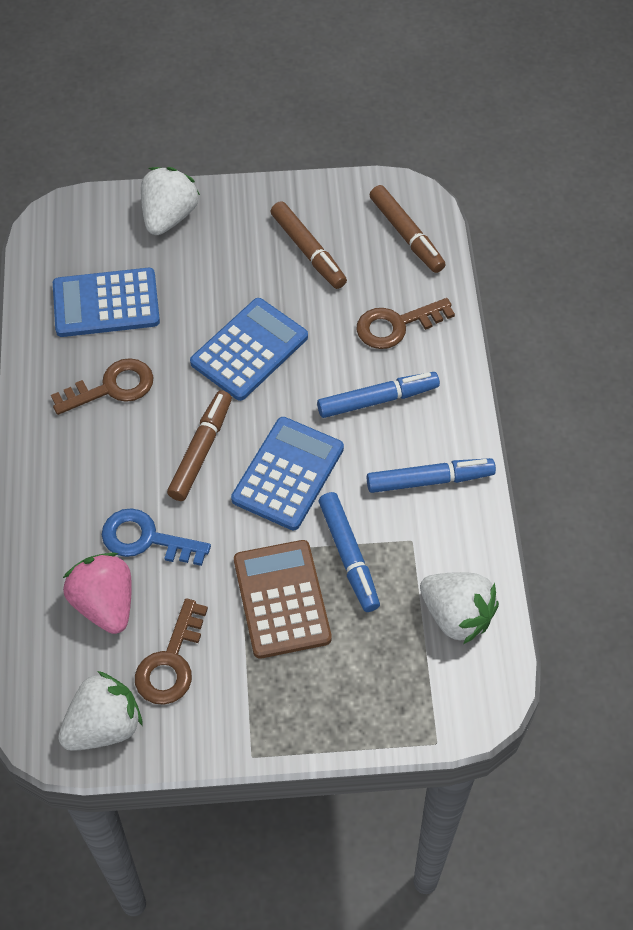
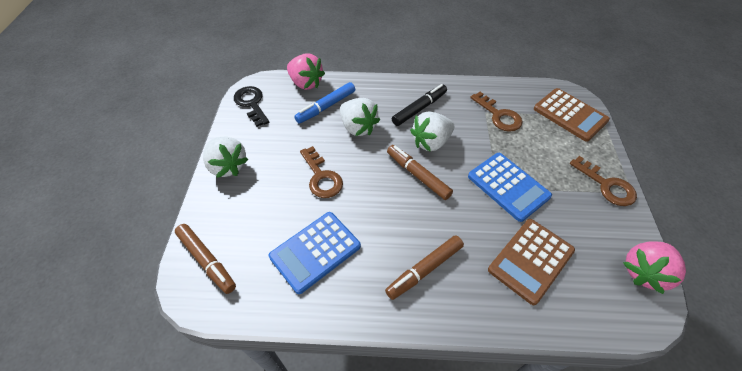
black key: 0 -> 1
black marker: 0 -> 1
blue calculator: 3 -> 2
blue key: 1 -> 0
blue marker: 3 -> 1
brown calculator: 1 -> 2
pink strawberry: 1 -> 2

